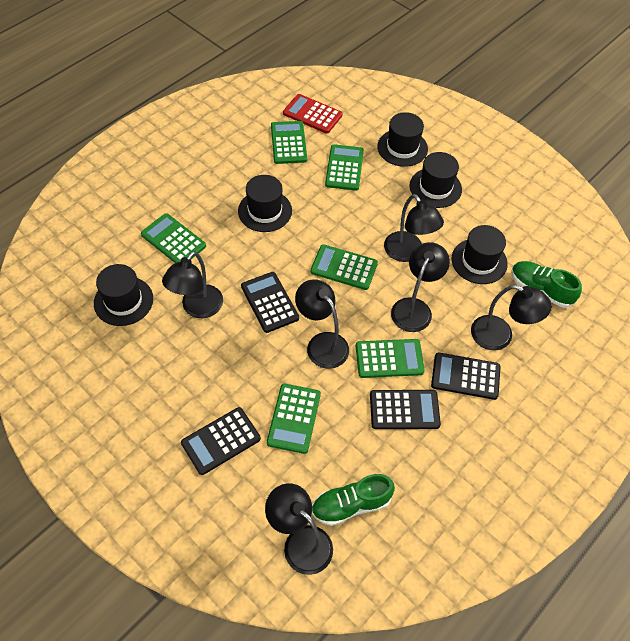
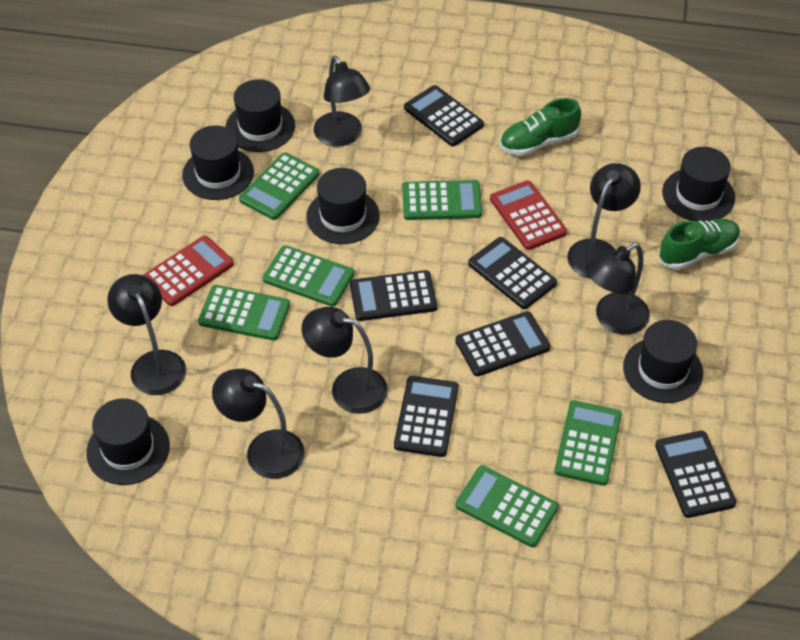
black calculator: 4 -> 6
black hat: 5 -> 6
red calculator: 1 -> 2

